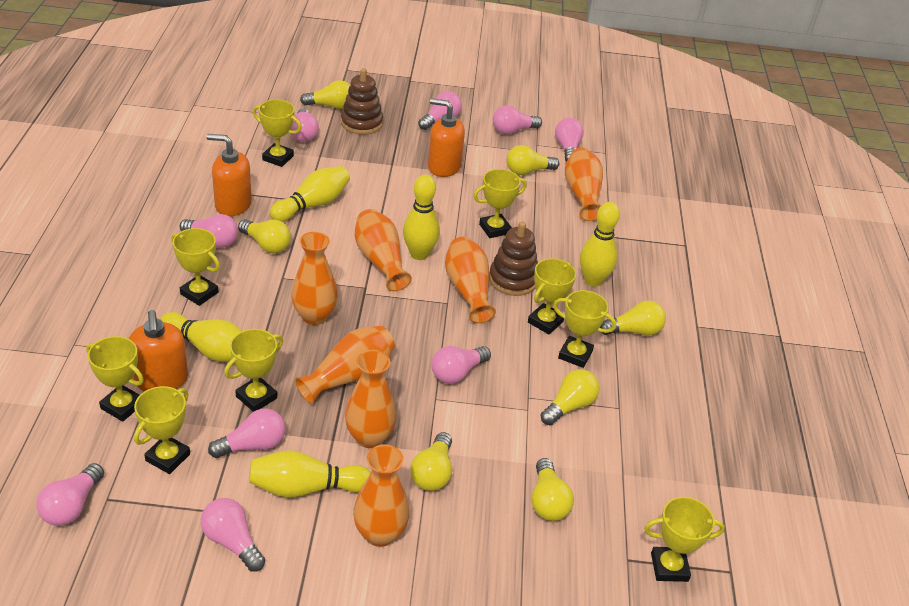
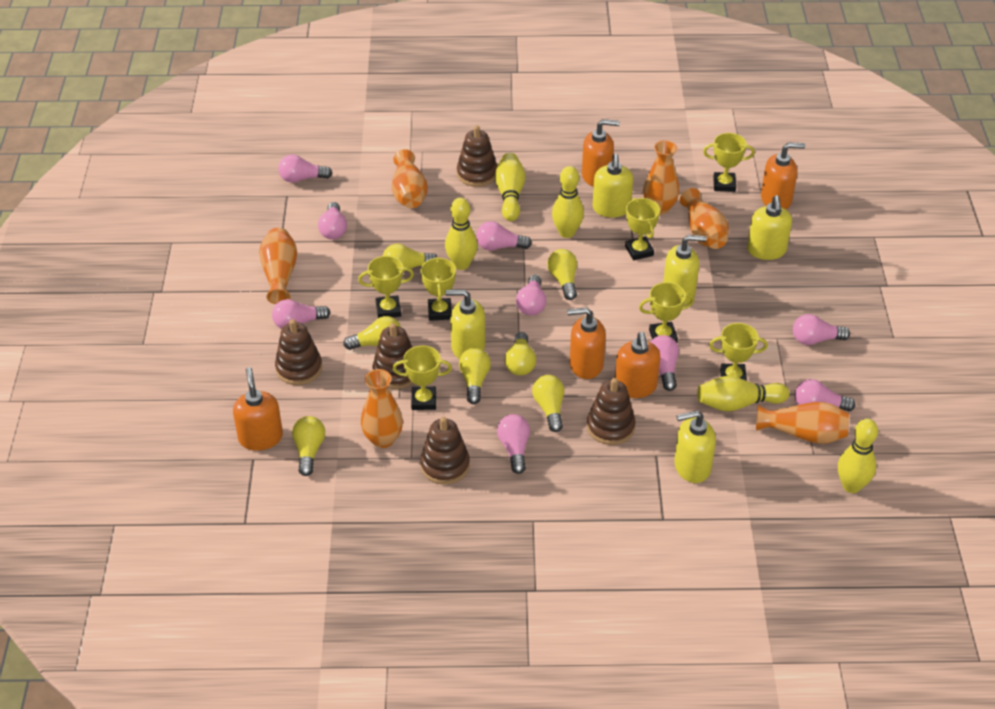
brown stacking toy: 2 -> 5
orange soap dispenser: 3 -> 5
orange vase: 7 -> 6
yellow soap dispenser: 0 -> 5
yellow trophy: 9 -> 7

